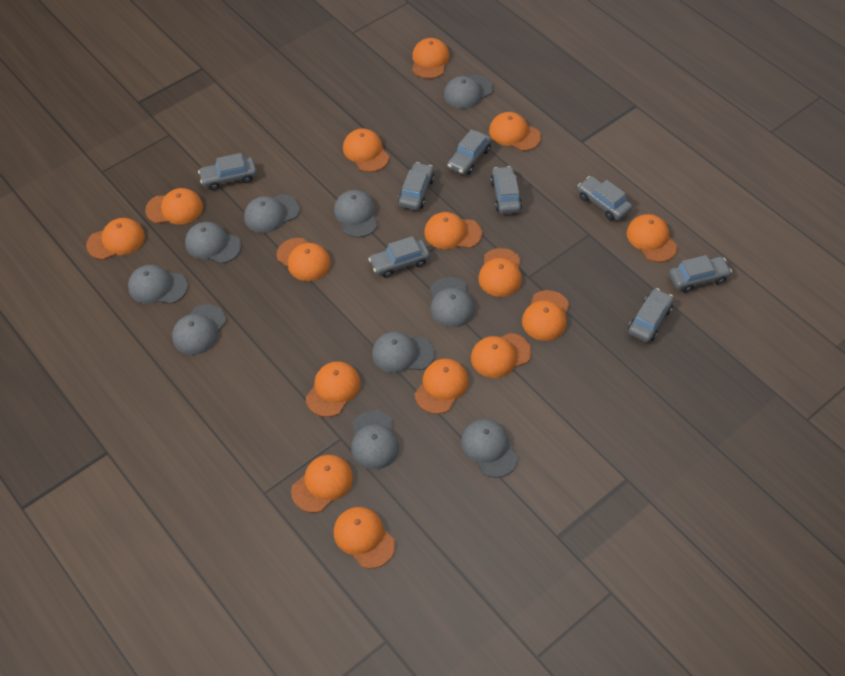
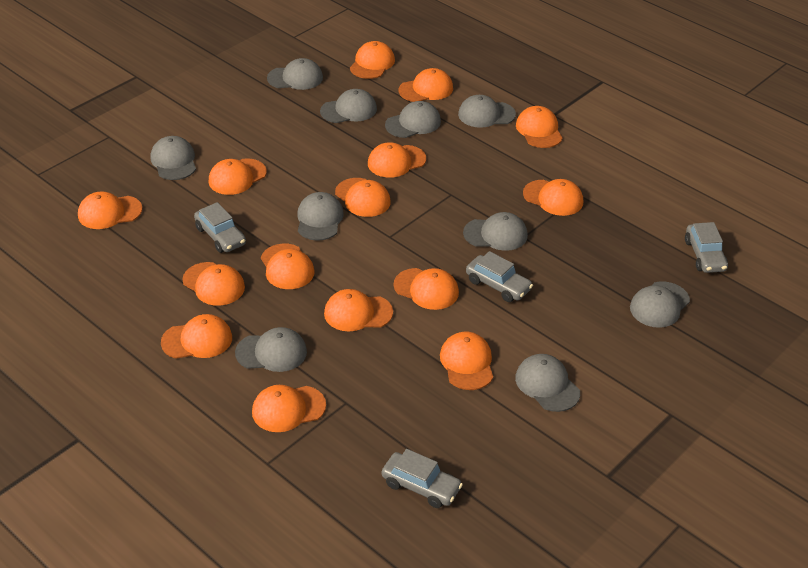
grey car: 8 -> 4

